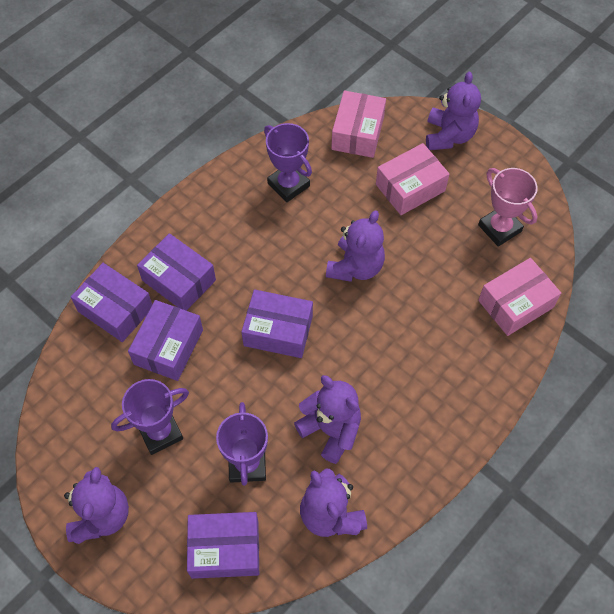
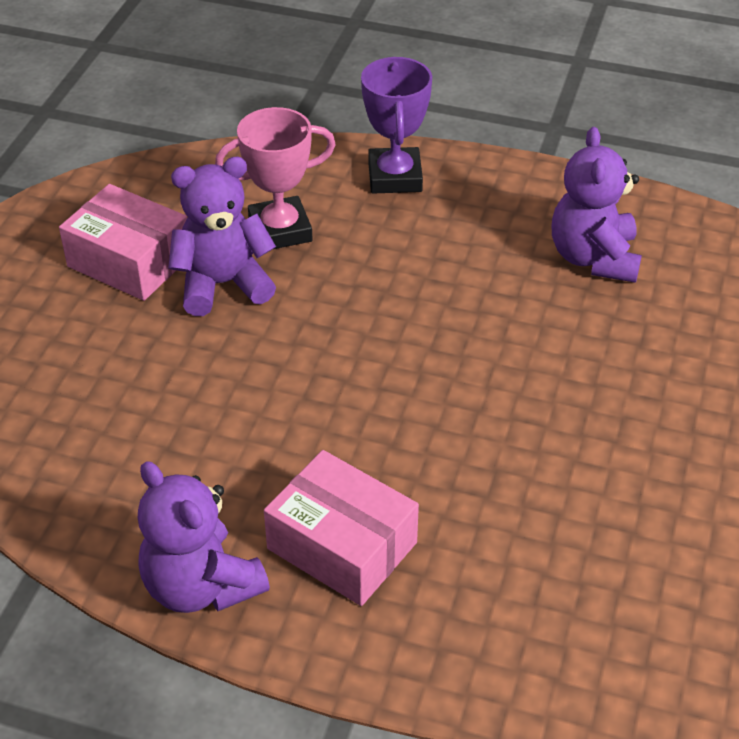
pink box: 3 -> 2
purple box: 5 -> 0
purple teddy bear: 5 -> 3
purple trophy: 3 -> 1

